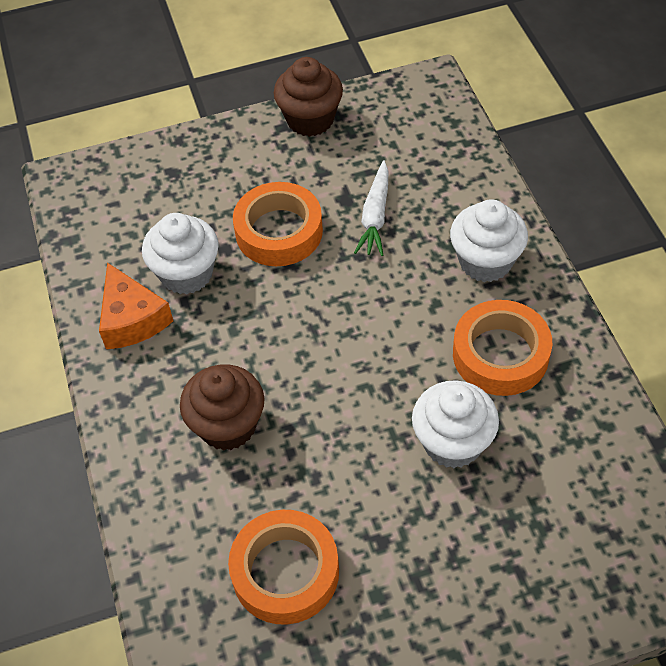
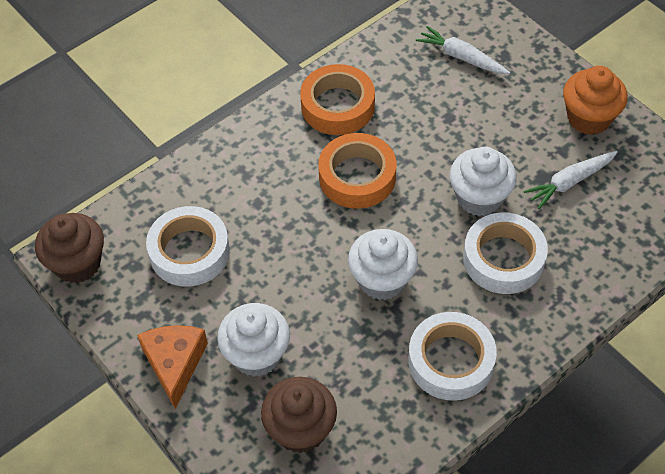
orange cupcake: 0 -> 1
orange tape: 3 -> 2
white carrot: 1 -> 2
white tape: 0 -> 3

